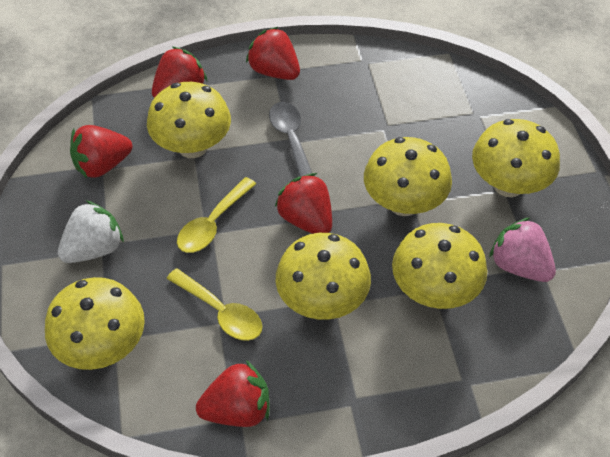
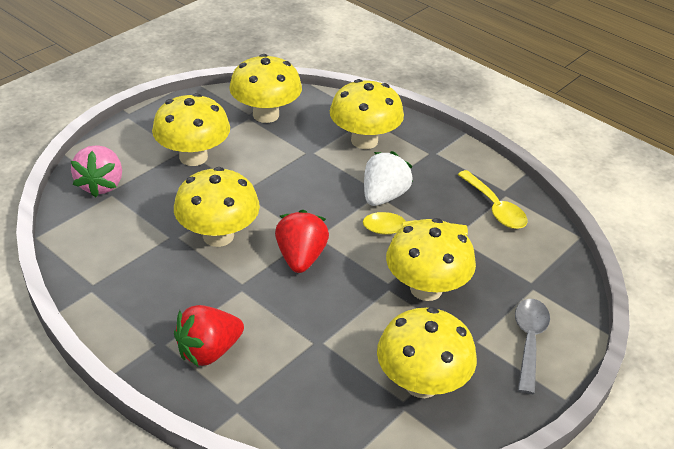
red strawberry: 5 -> 2

